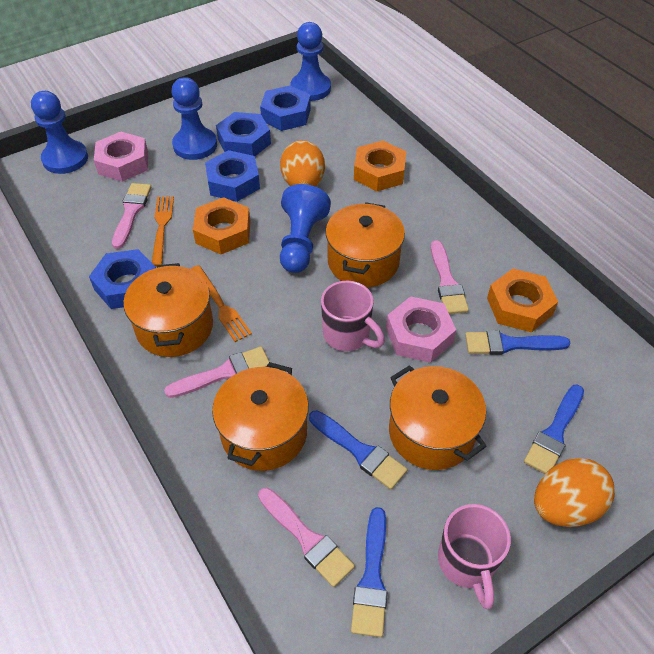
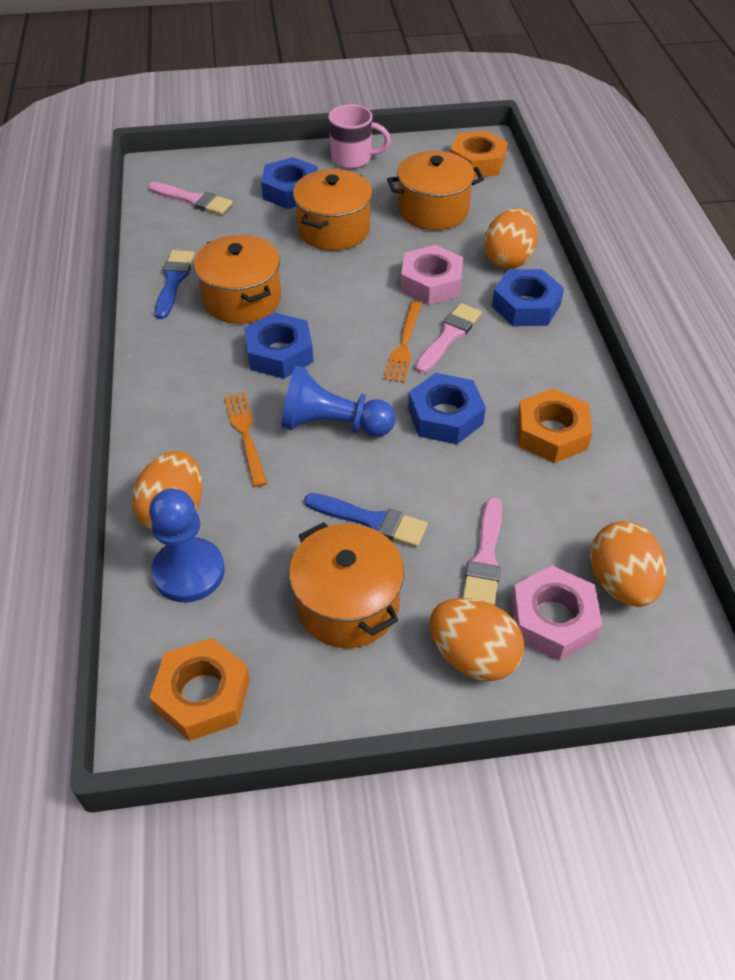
blue brush: 4 -> 2
blue pawn: 4 -> 2
orange egg: 2 -> 4
pink brush: 4 -> 3
pink mug: 2 -> 1

